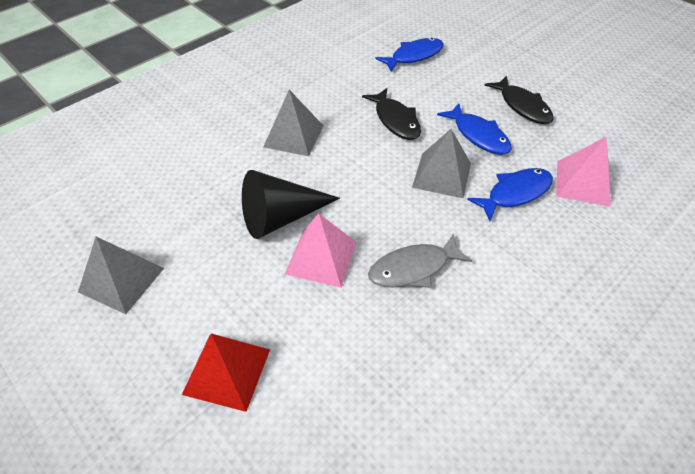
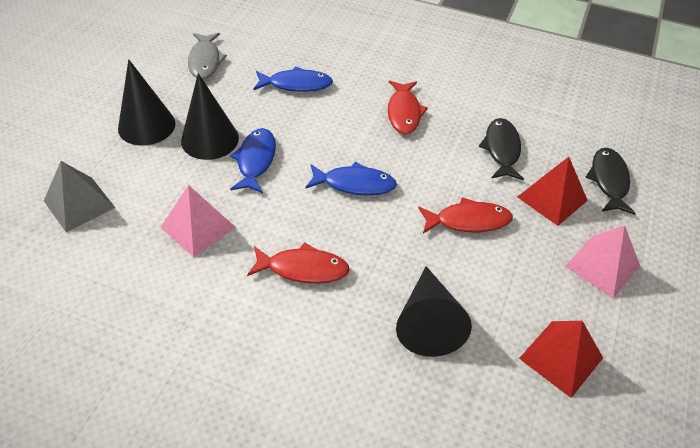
black cone: 1 -> 3
grey pyramid: 3 -> 1
red fish: 0 -> 3
red pyramid: 1 -> 2

